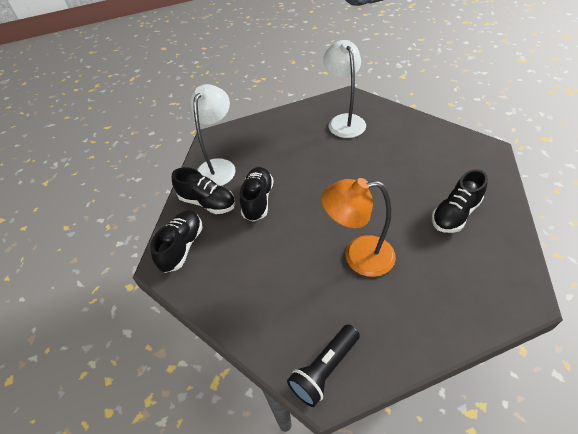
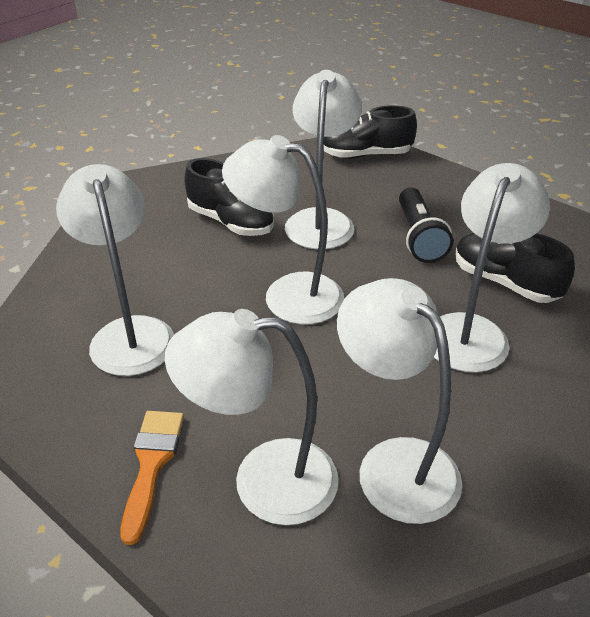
black shoe: 4 -> 3
orange brush: 0 -> 1
orange lamp: 1 -> 0
white lamp: 2 -> 6

